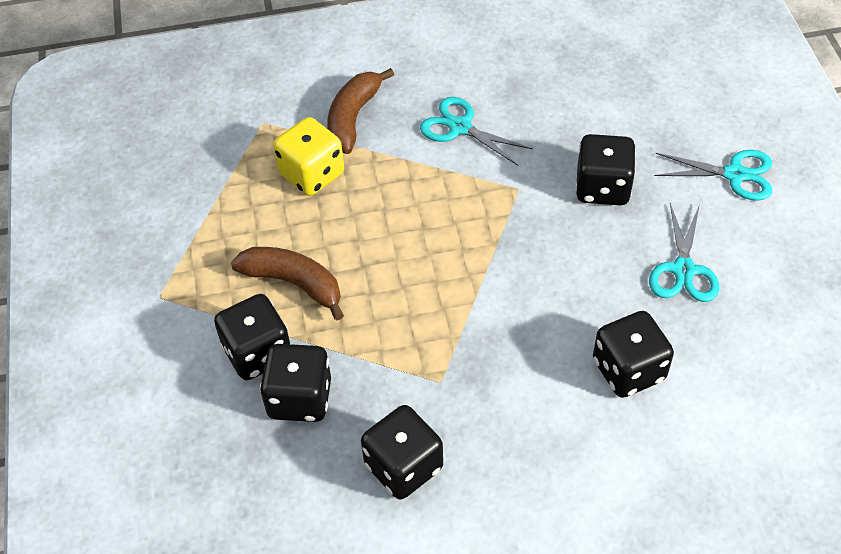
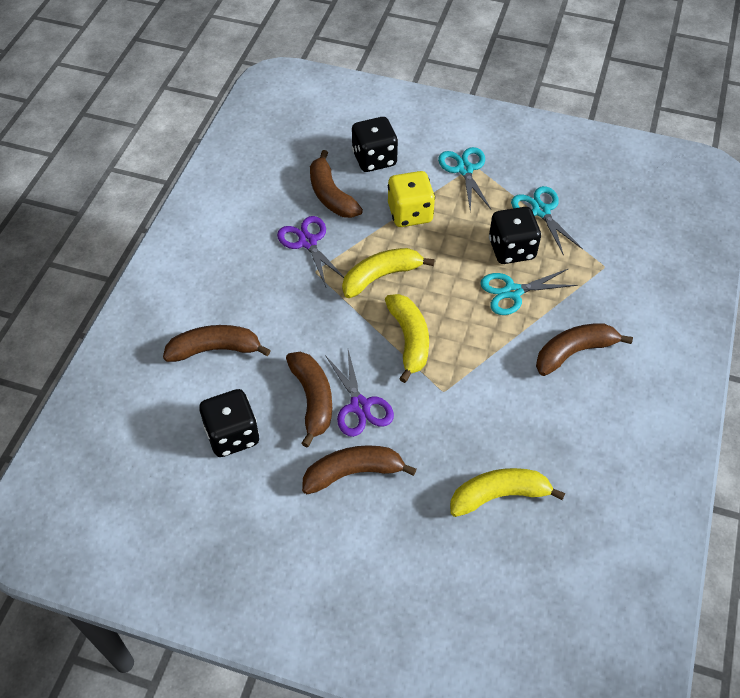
black dice: 5 -> 3
brown banana: 2 -> 5
purple scissors: 0 -> 2
yellow banana: 0 -> 3

